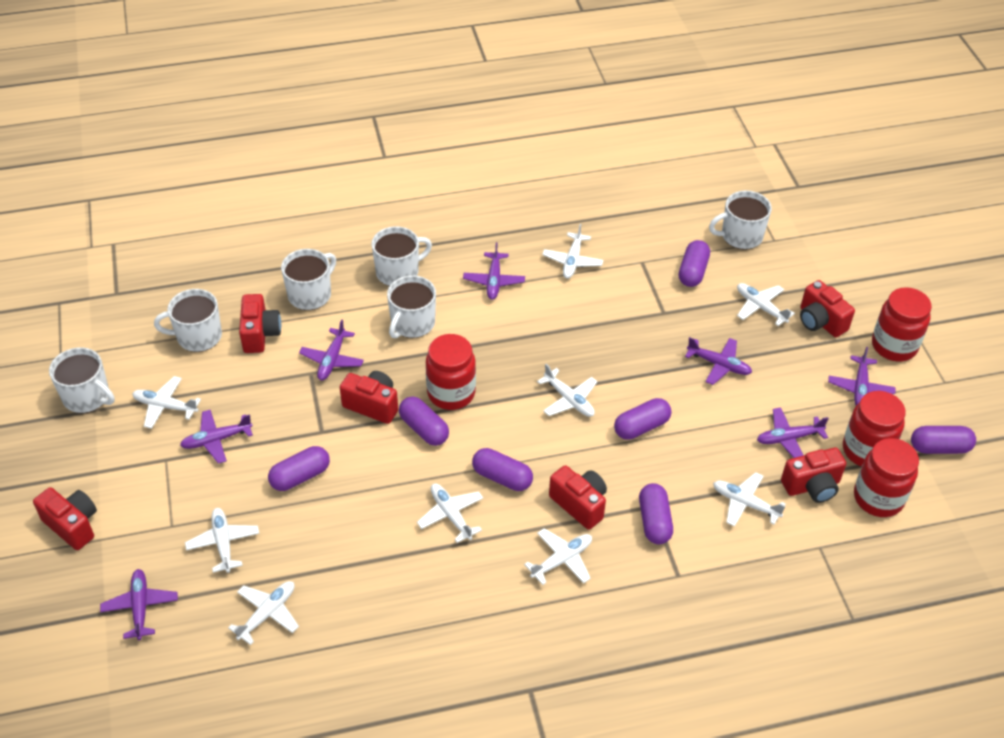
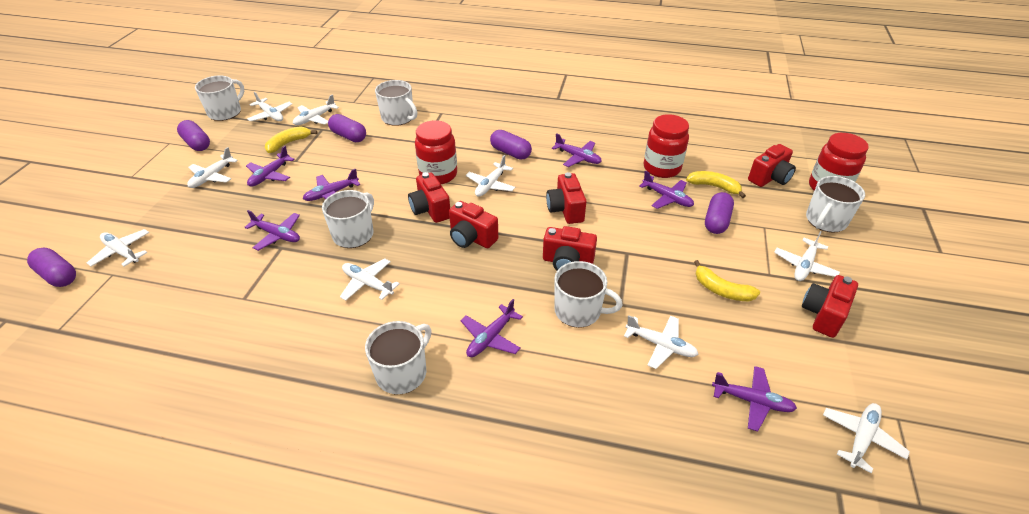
purple capsule: 7 -> 5
red jar: 4 -> 3
yellow banana: 0 -> 3

